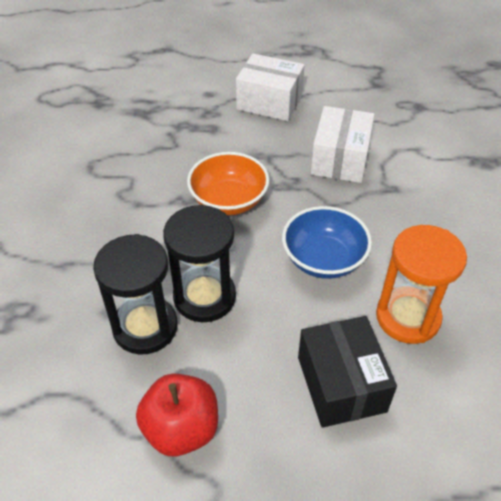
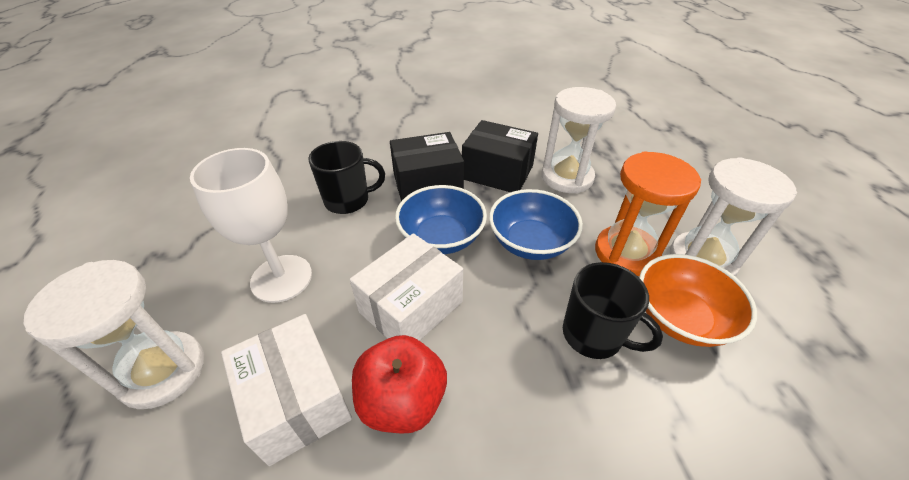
black box: 1 -> 2
black hourglass: 2 -> 0
black mug: 0 -> 2
blue bowl: 1 -> 2
white goblet: 0 -> 1
white hourglass: 0 -> 3

